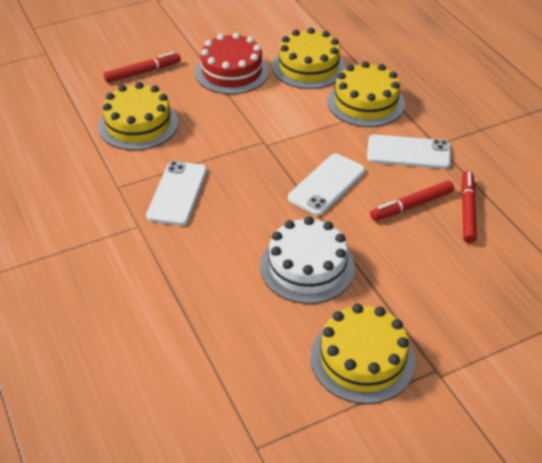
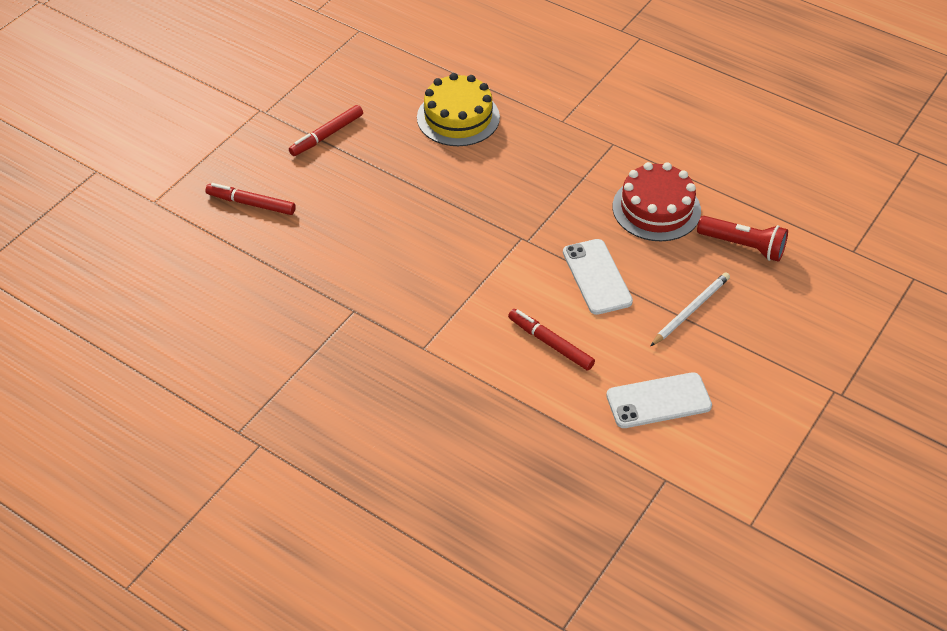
red flashlight: 0 -> 1
white cake: 1 -> 0
white pencil: 0 -> 1
white phone: 3 -> 2
yellow cake: 4 -> 1

